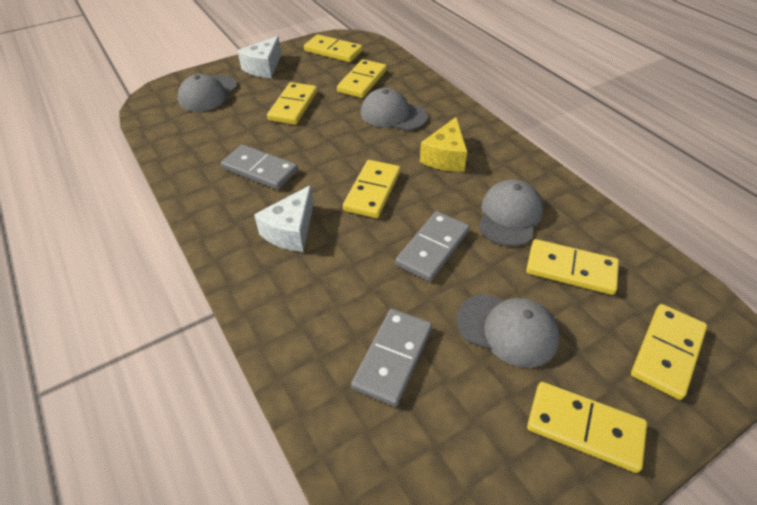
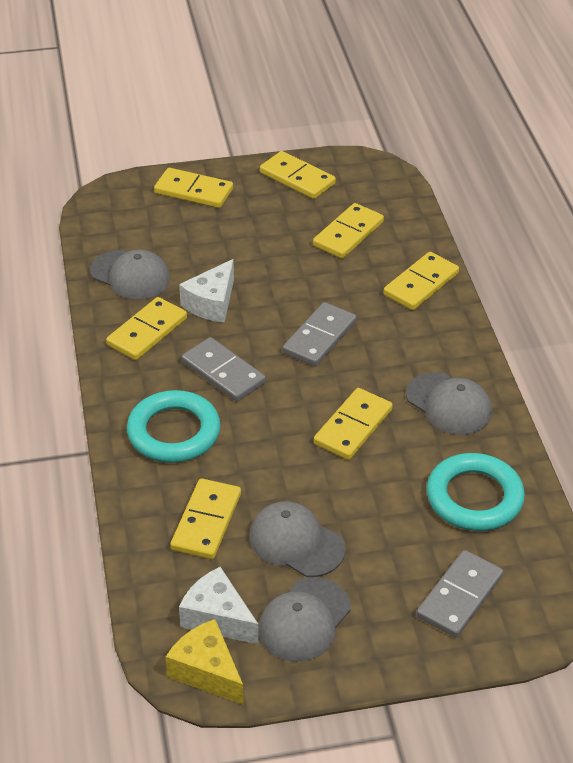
turquoise ring: 0 -> 2

